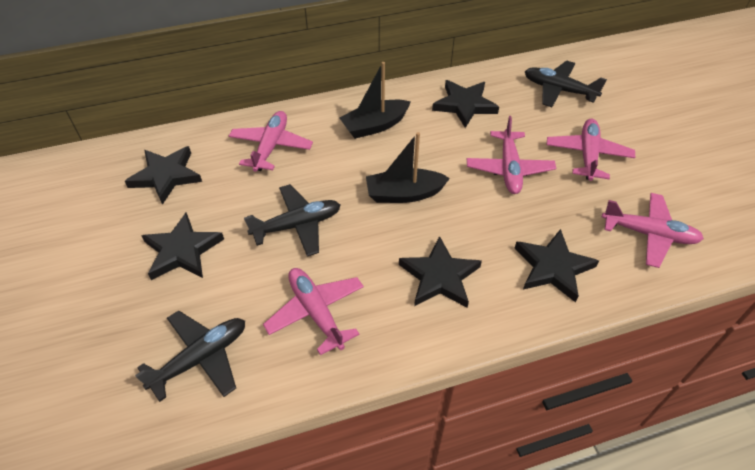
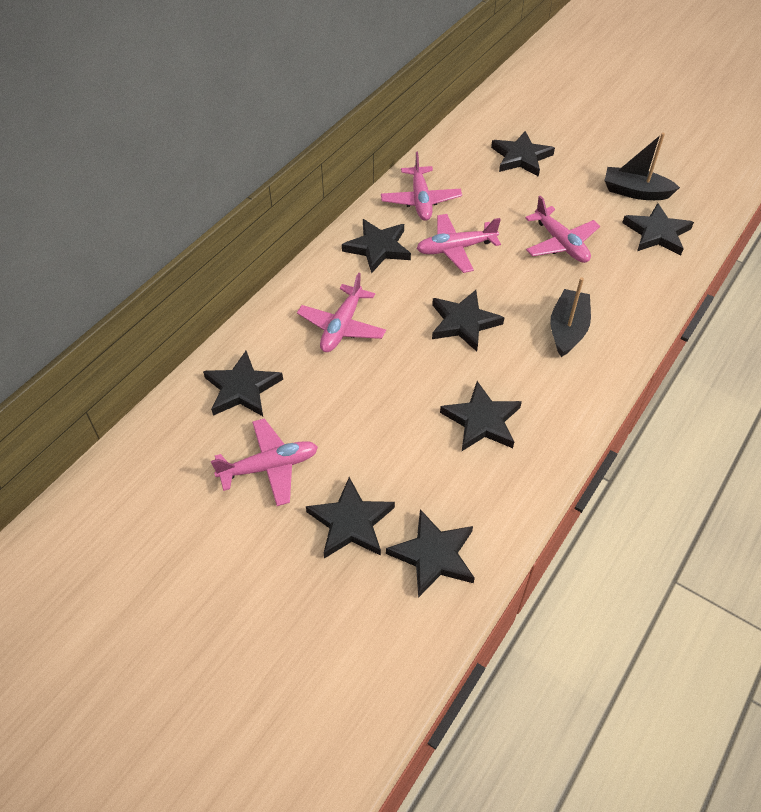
black plane: 3 -> 0
black star: 5 -> 8

